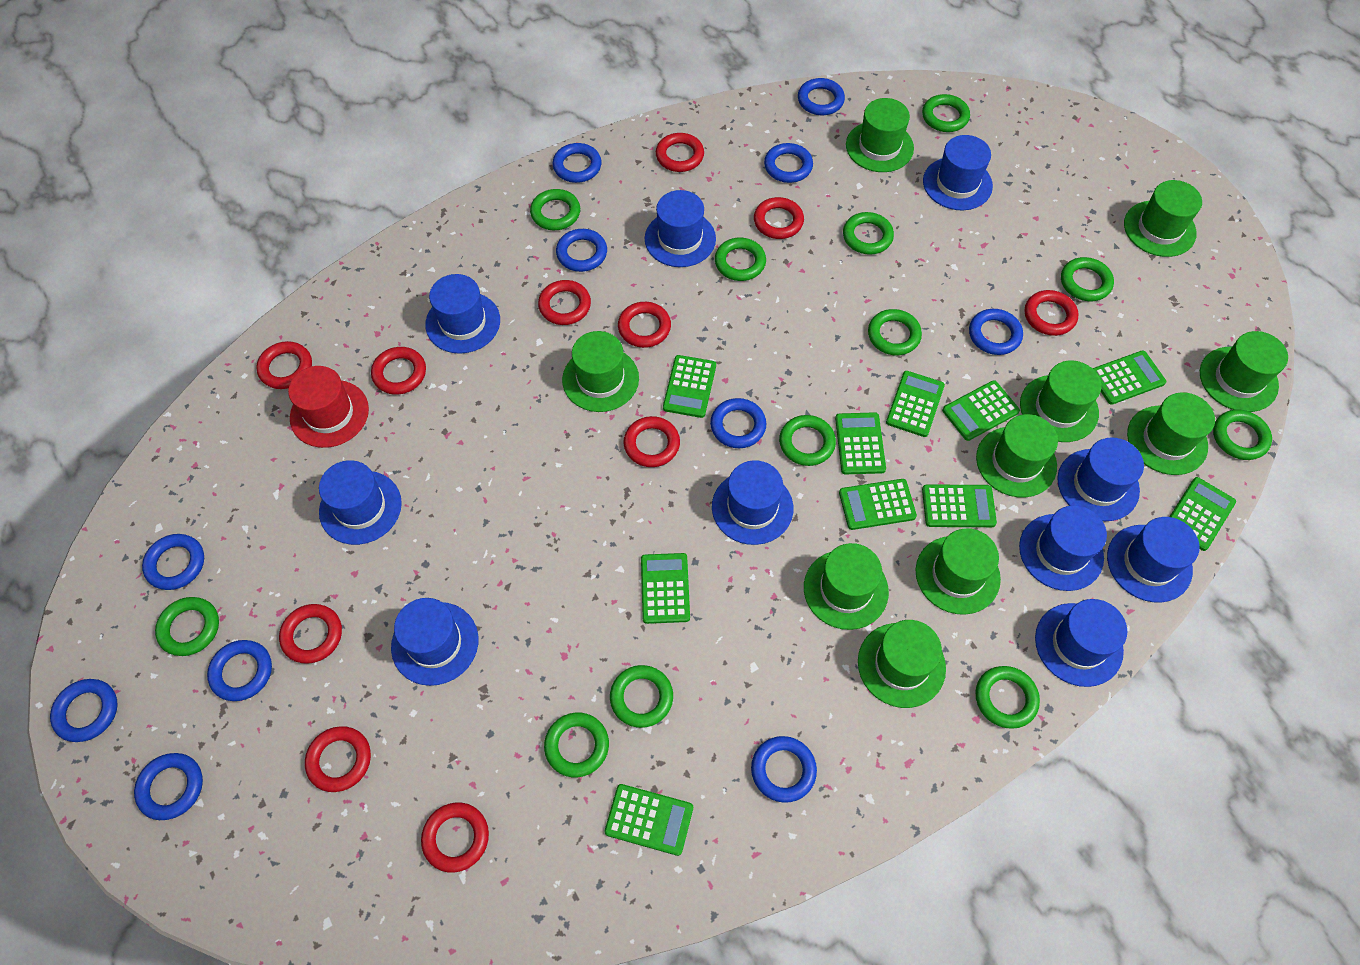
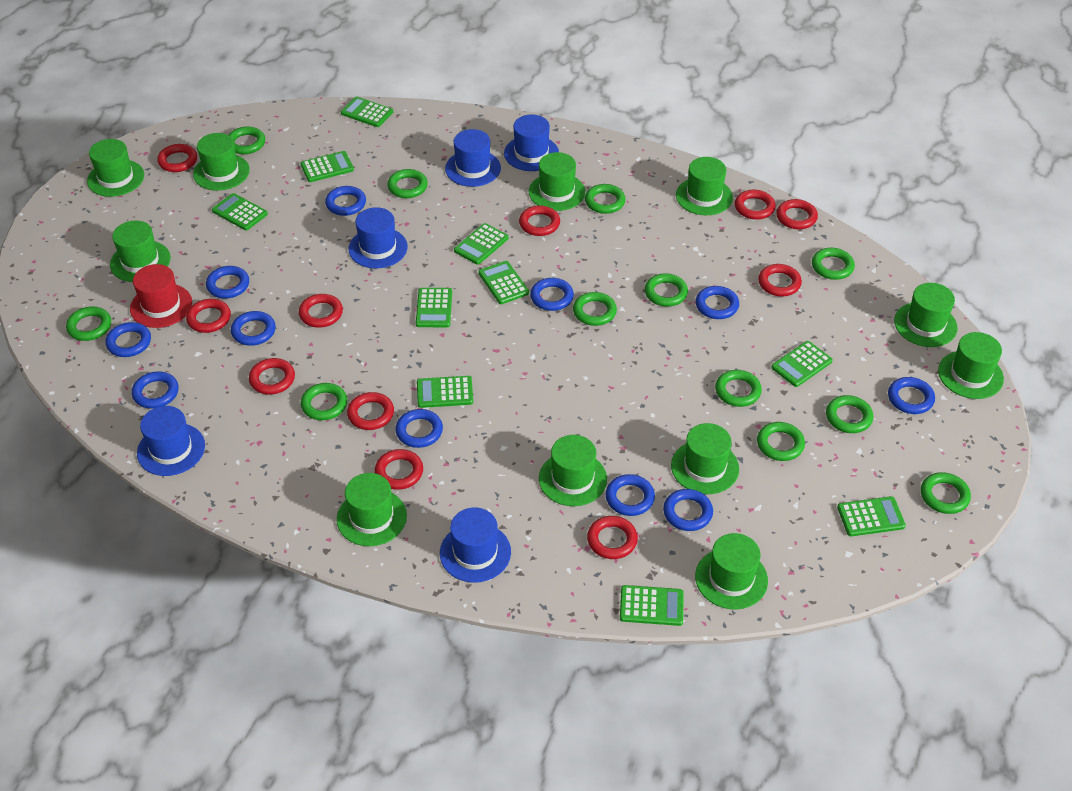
blue hat: 10 -> 5
green hat: 10 -> 11

